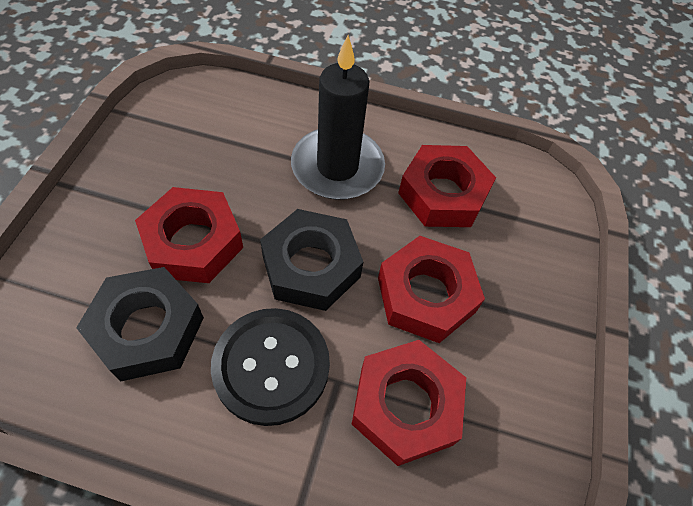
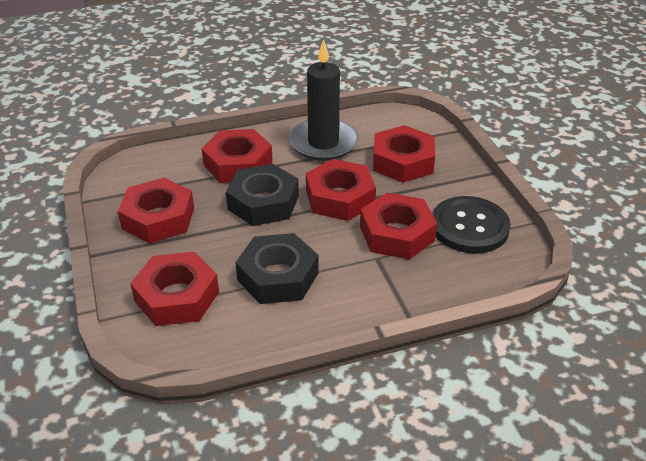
red nut: 4 -> 6

